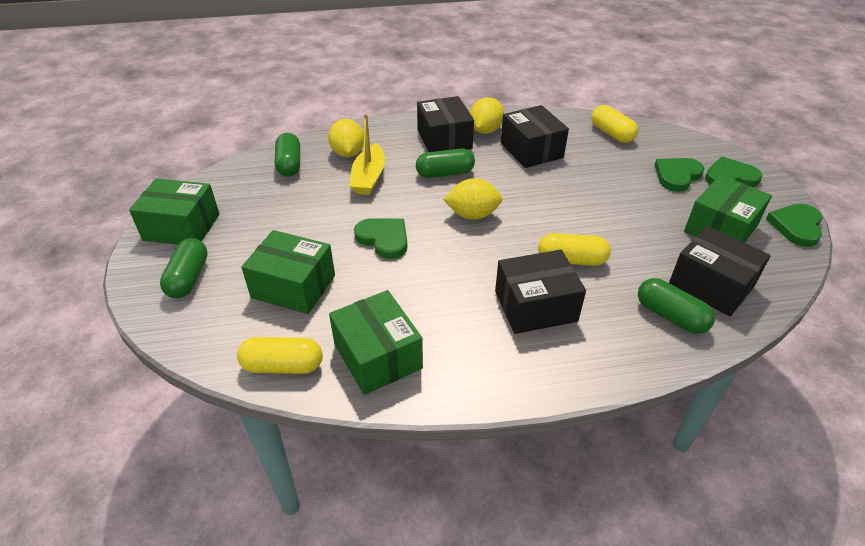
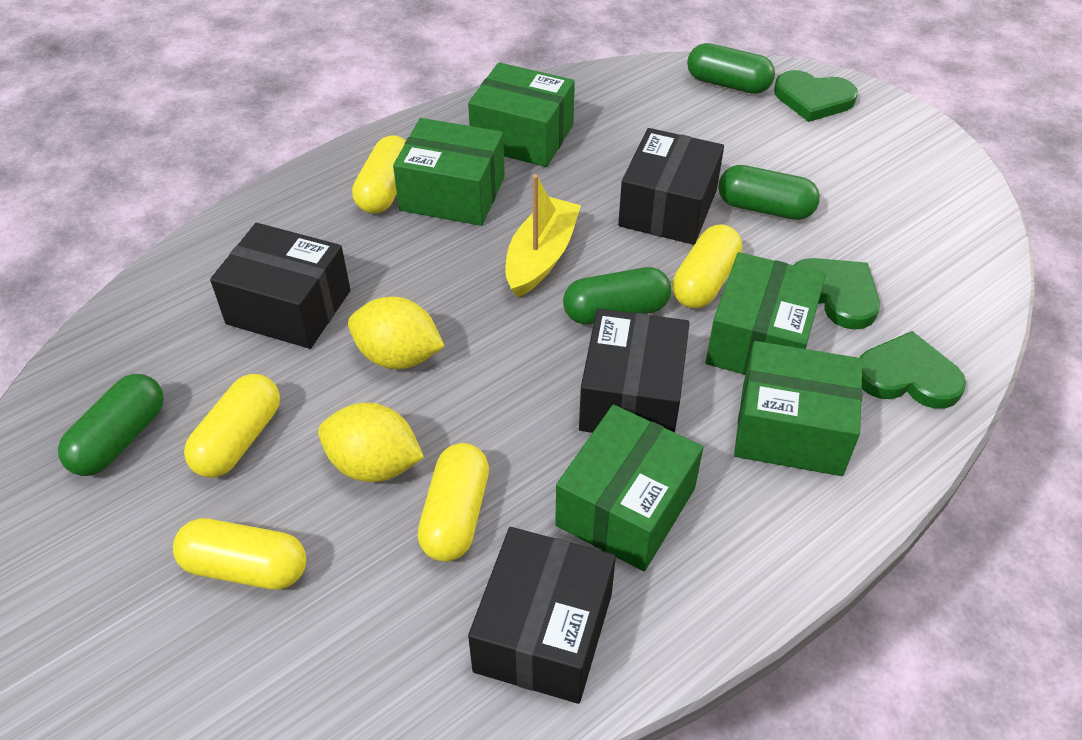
green box: 4 -> 5
green heart: 4 -> 3
yellow capsule: 3 -> 5
yellow lemon: 3 -> 2

